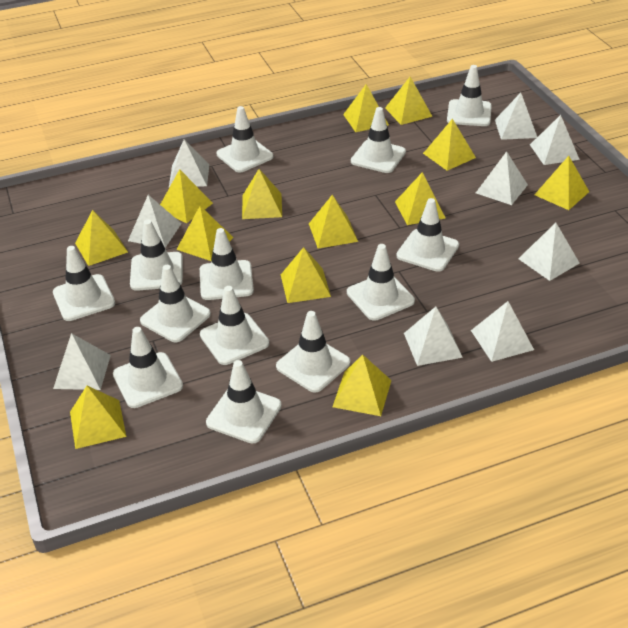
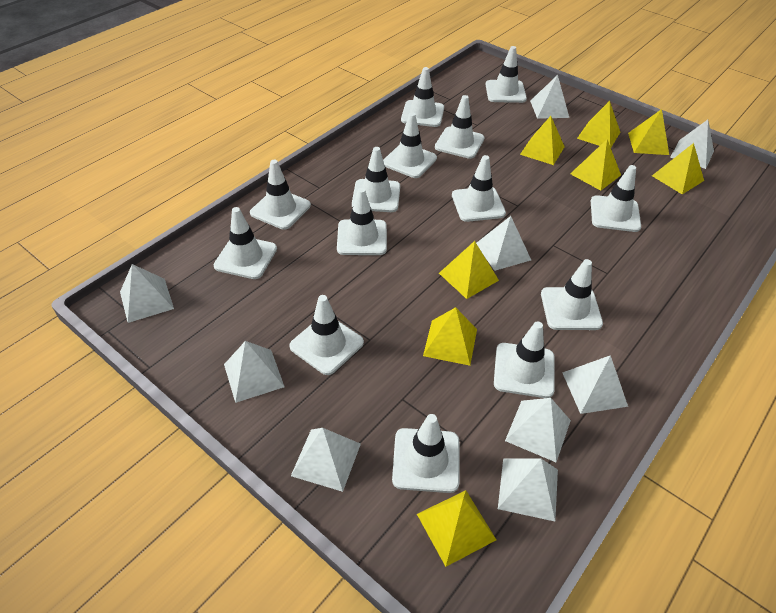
white traffic cone: 13 -> 14
yellow pyramid: 13 -> 8

